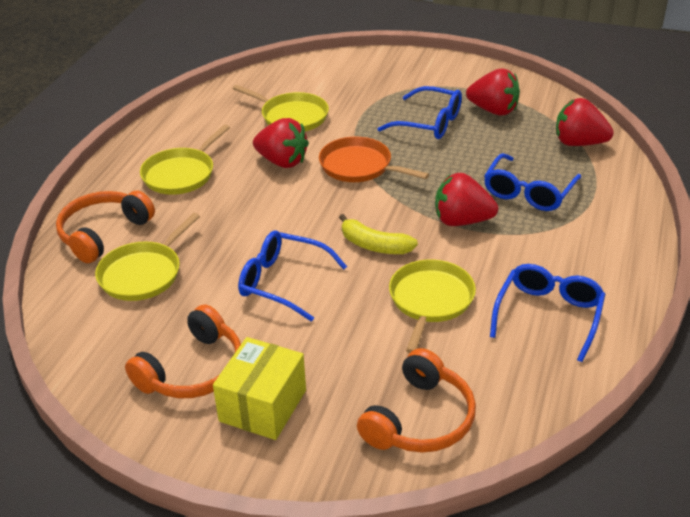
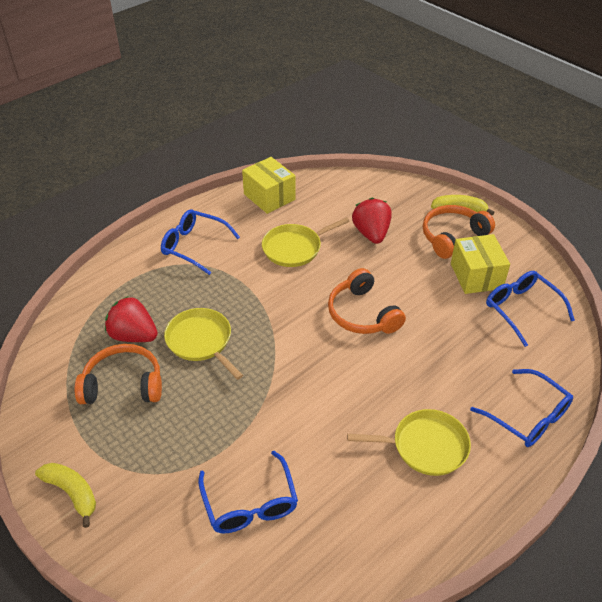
orange pan: 1 -> 0
red strawberry: 4 -> 2
yellow banana: 1 -> 2
yellow box: 1 -> 2
yellow pan: 4 -> 3

